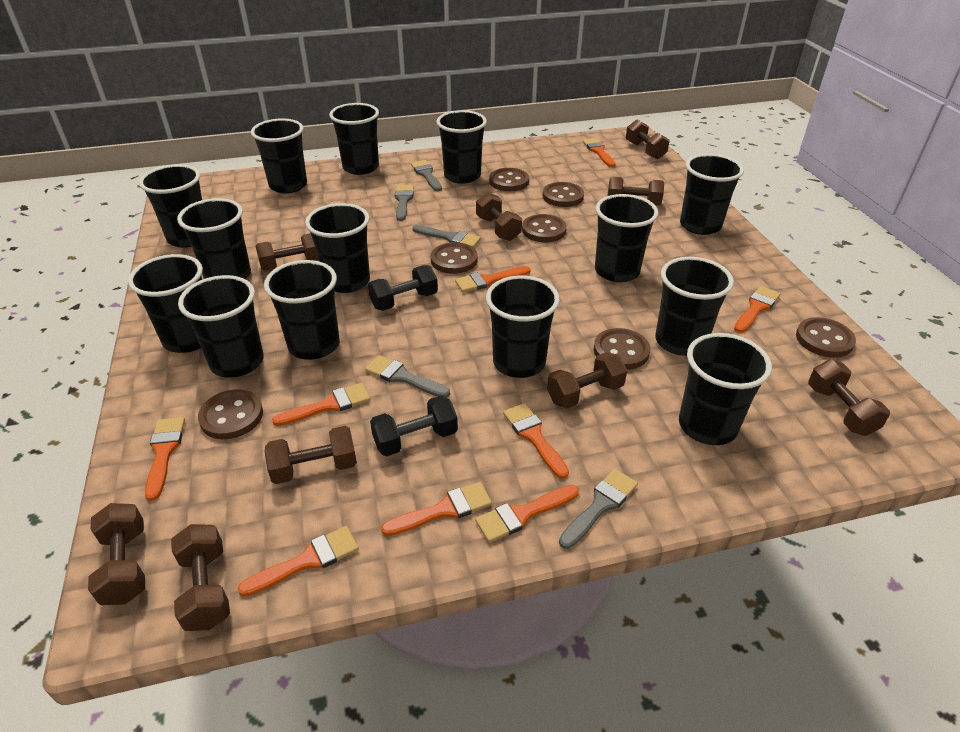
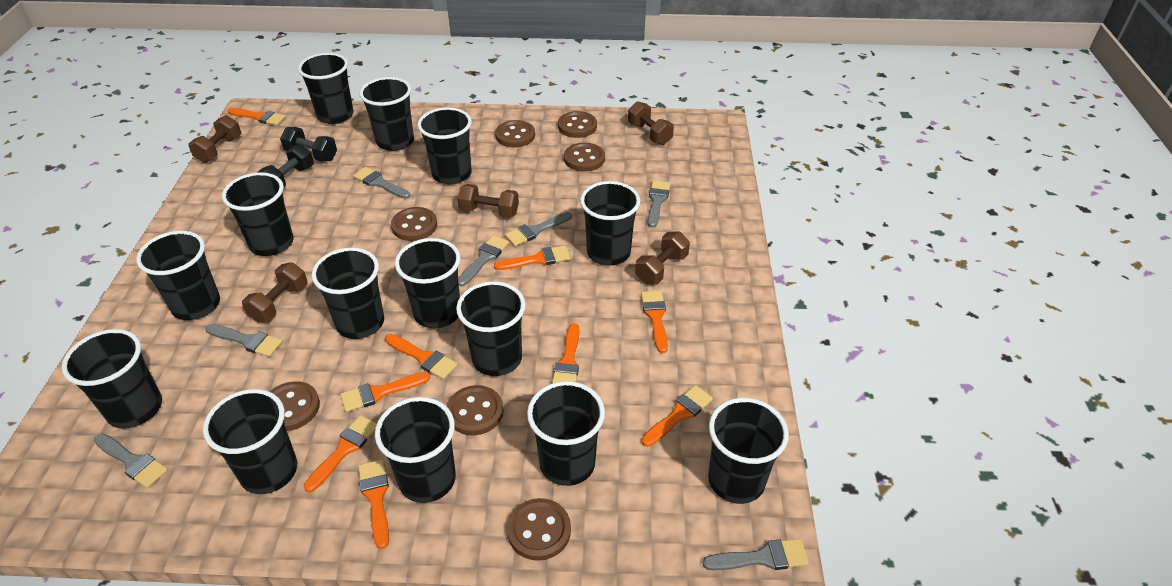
brown dumbbell: 9 -> 5
grey brush: 5 -> 7

